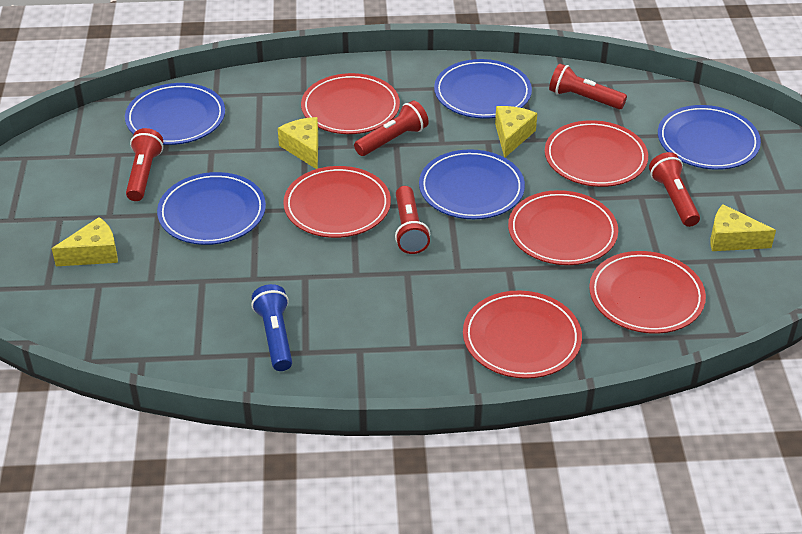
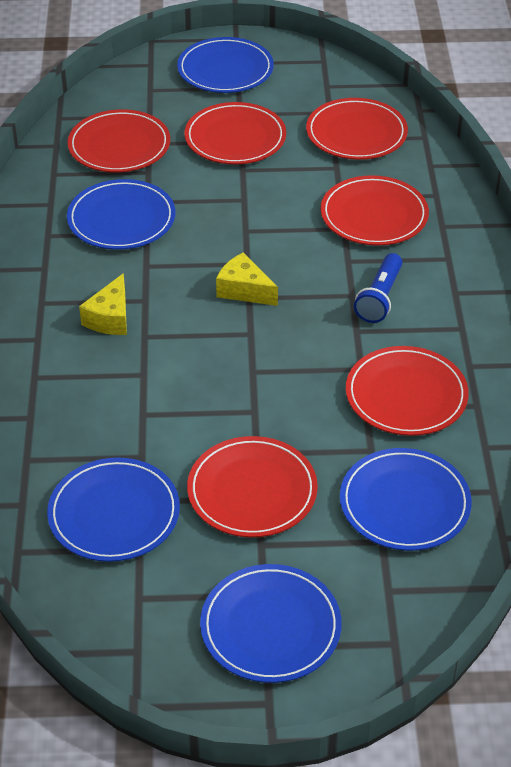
red flashlight: 5 -> 0
yellow cheese: 4 -> 2

